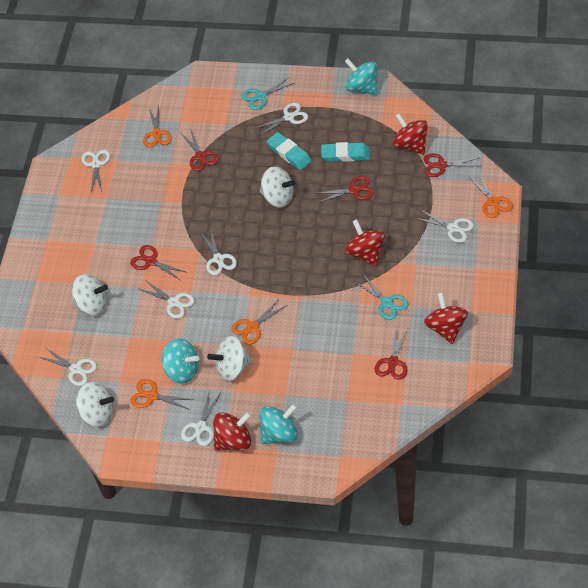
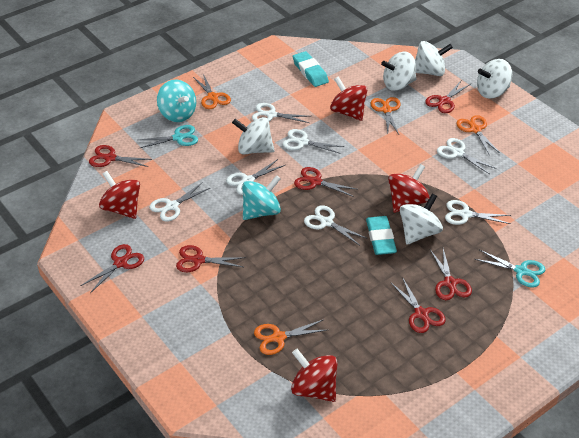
red scissors: 5 -> 7
turquoise spinning top: 3 -> 2
white spinning top: 4 -> 5

